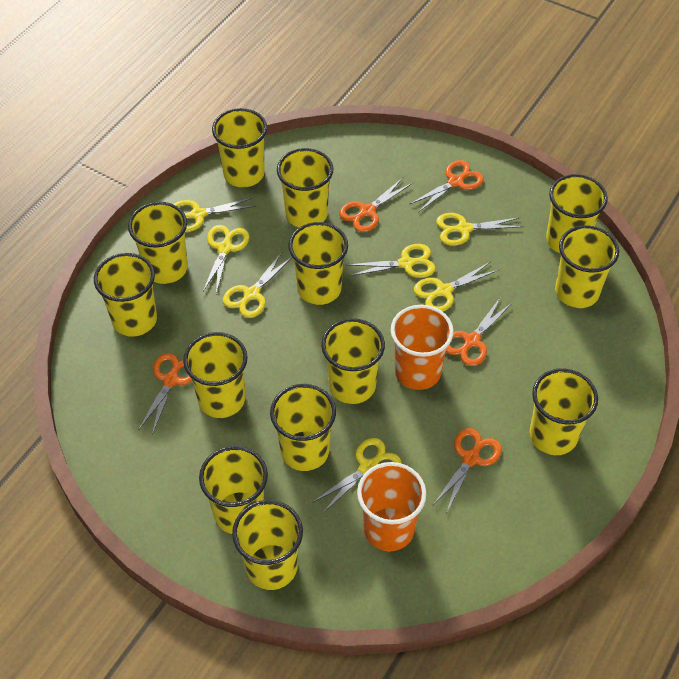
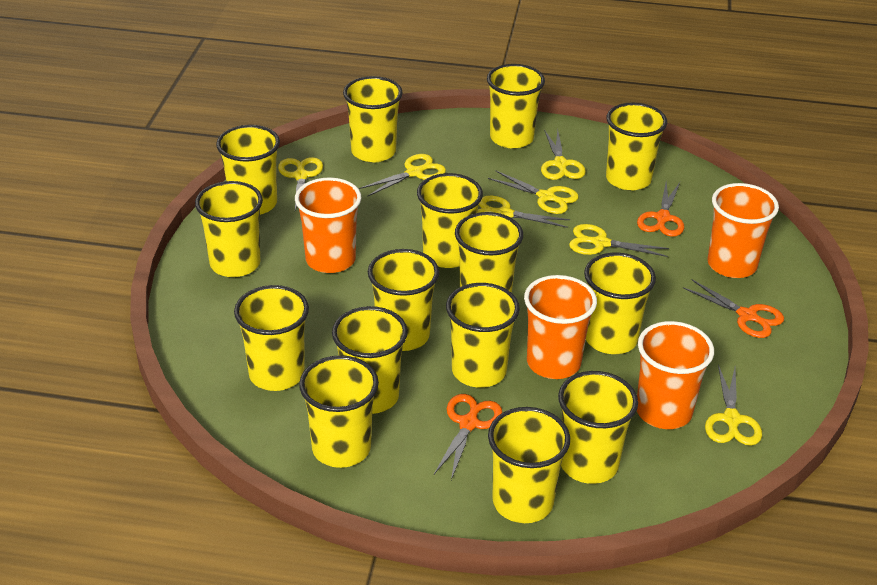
orange cup: 2 -> 4
orange scissors: 5 -> 3
yellow cup: 13 -> 15

